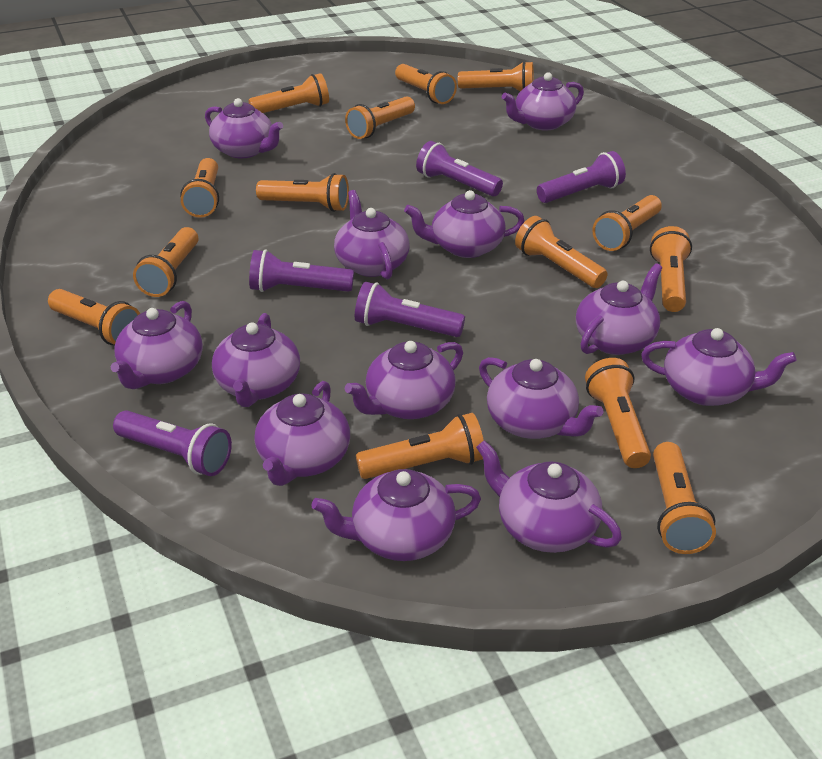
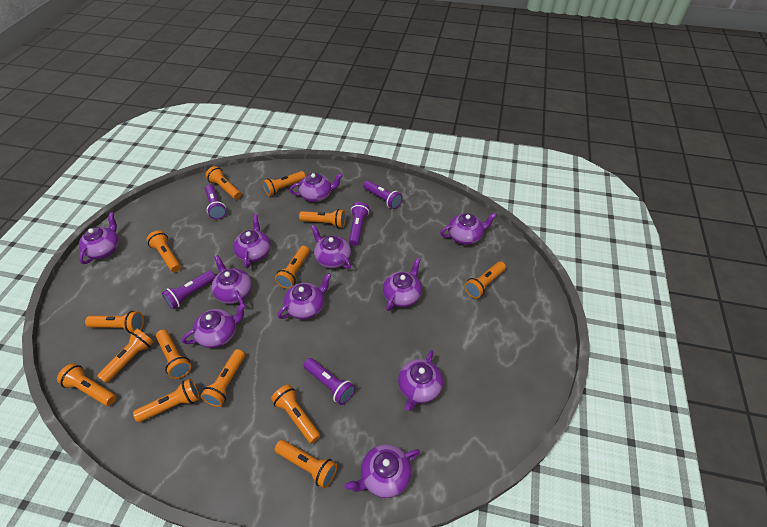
purple teapot: 13 -> 11

